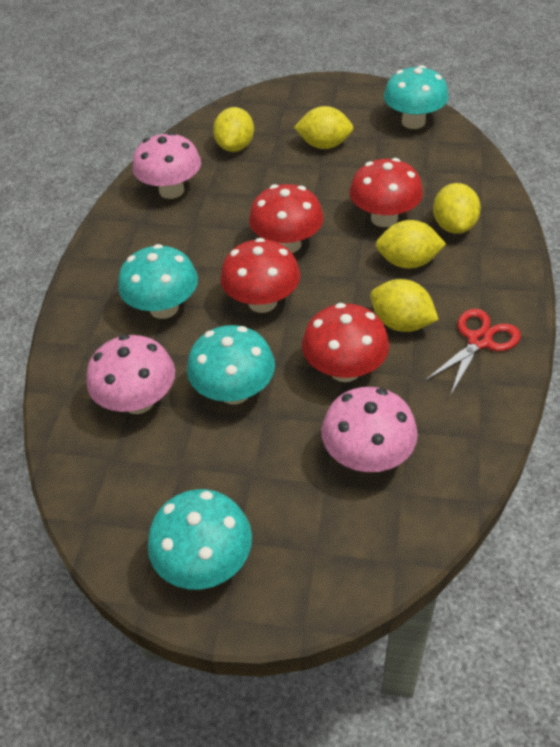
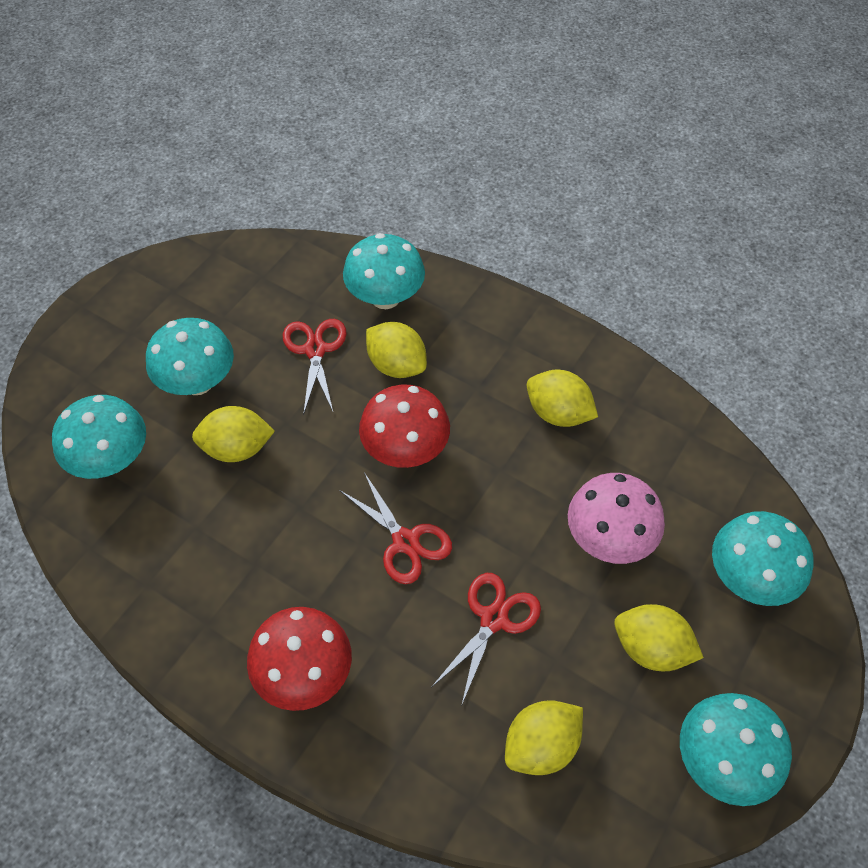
pink mushroom: 3 -> 1
red mushroom: 4 -> 2
red scissors: 1 -> 3
turquoise mushroom: 4 -> 5

